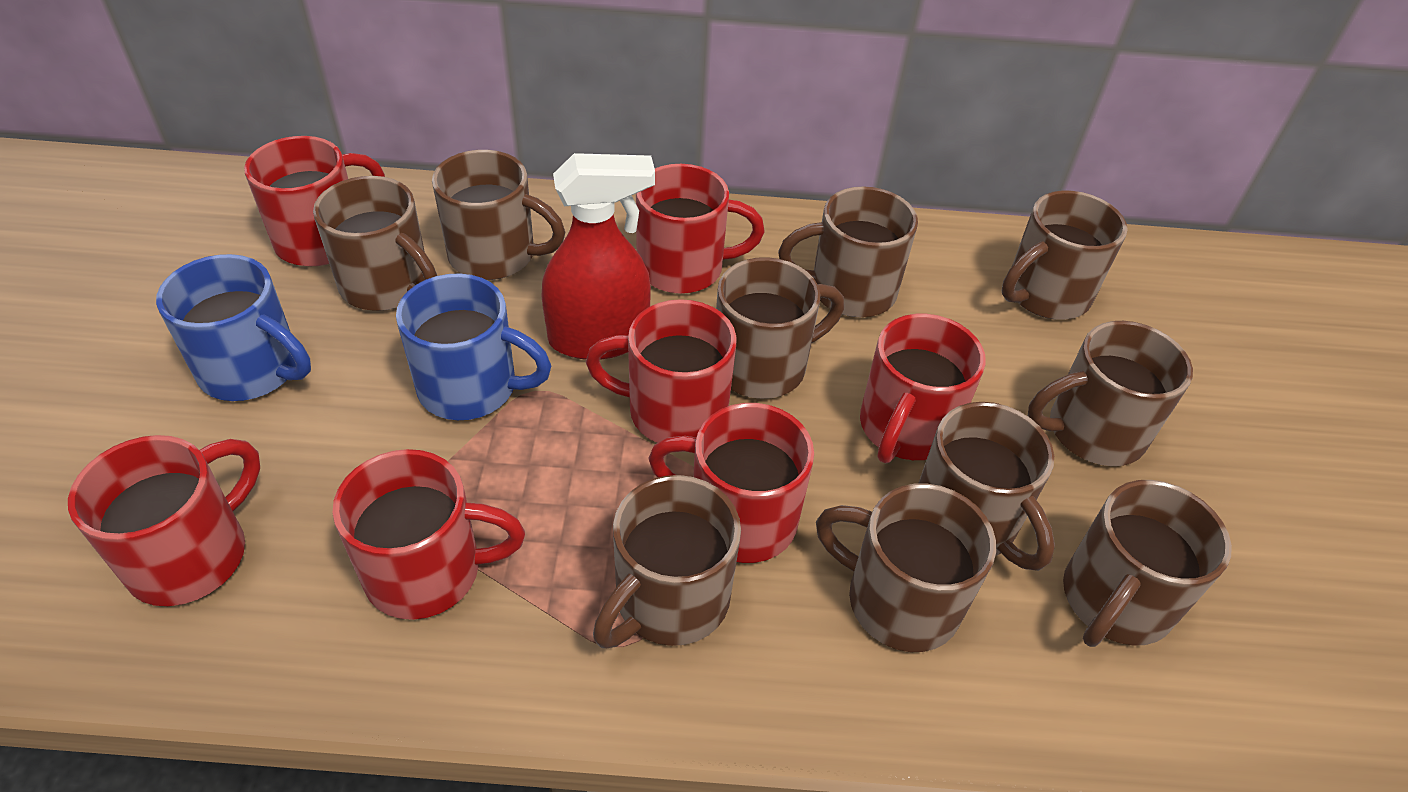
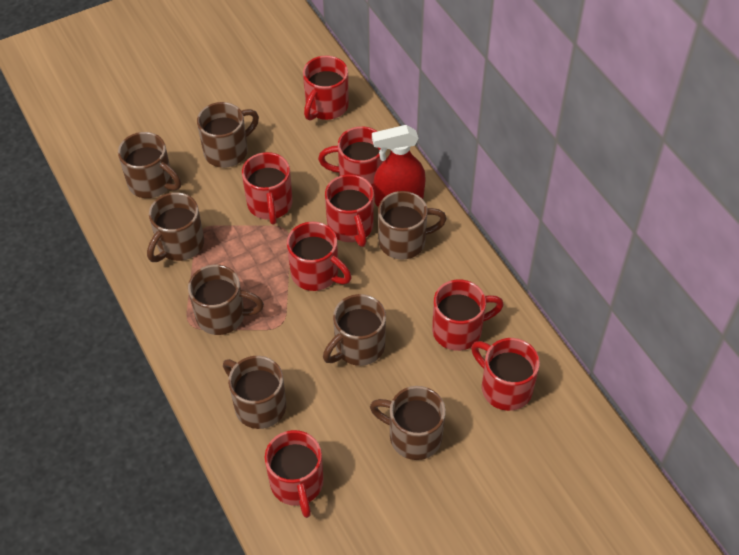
blue mug: 2 -> 0
brown mug: 10 -> 8
red mug: 7 -> 8

